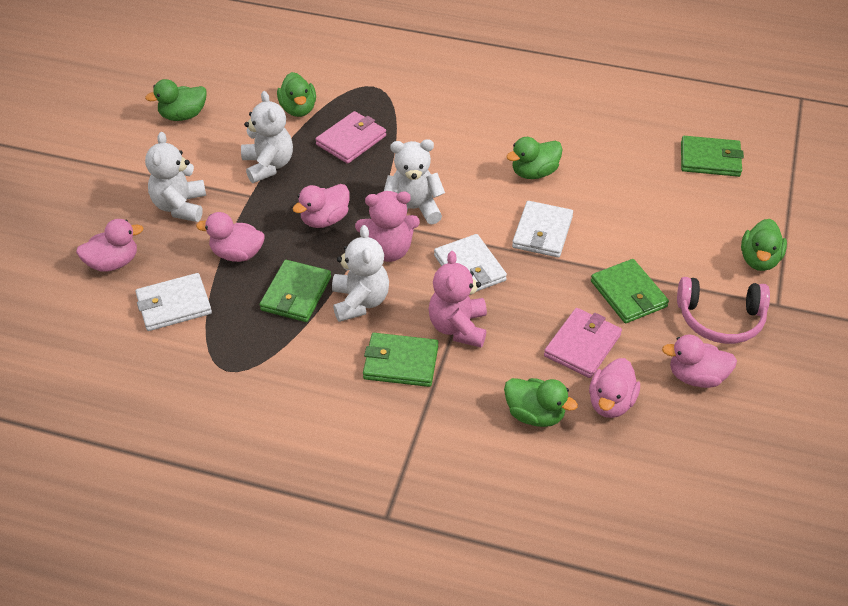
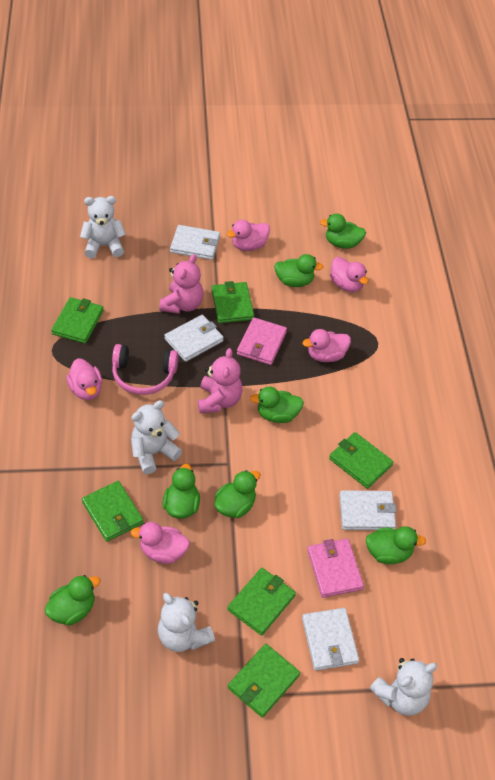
green duck: 5 -> 7
green wallet: 4 -> 6
white wallet: 3 -> 4

